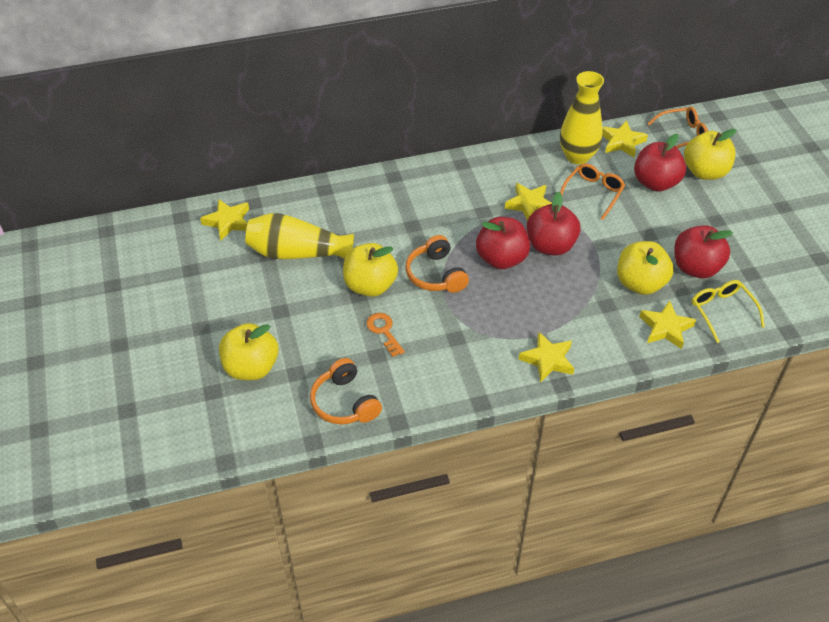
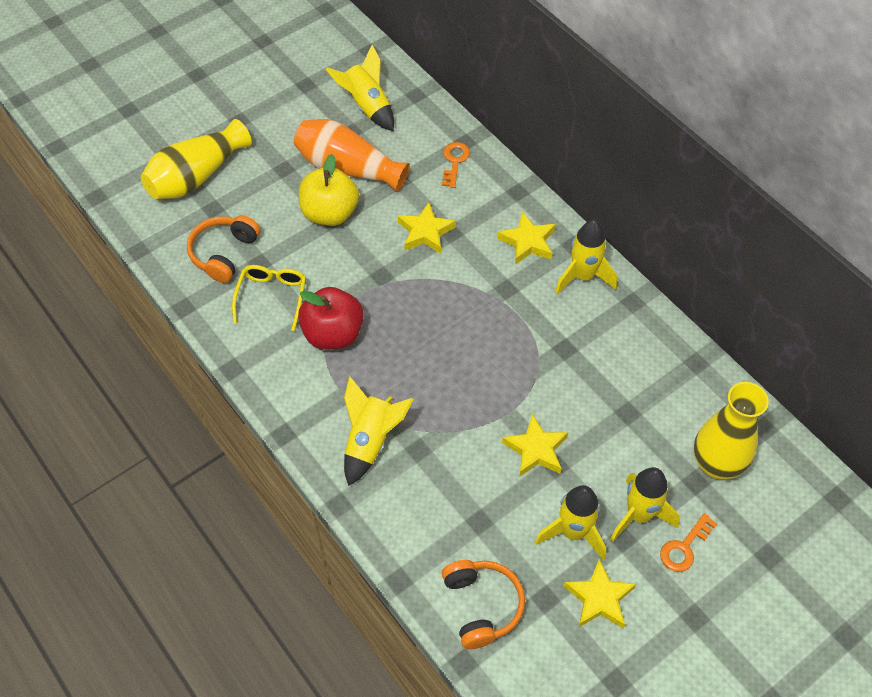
orange glasses: 2 -> 0
orange key: 1 -> 2
orange vase: 0 -> 1
red apple: 4 -> 1
yellow apple: 4 -> 1
yellow rocket: 0 -> 5
yellow star: 5 -> 4

